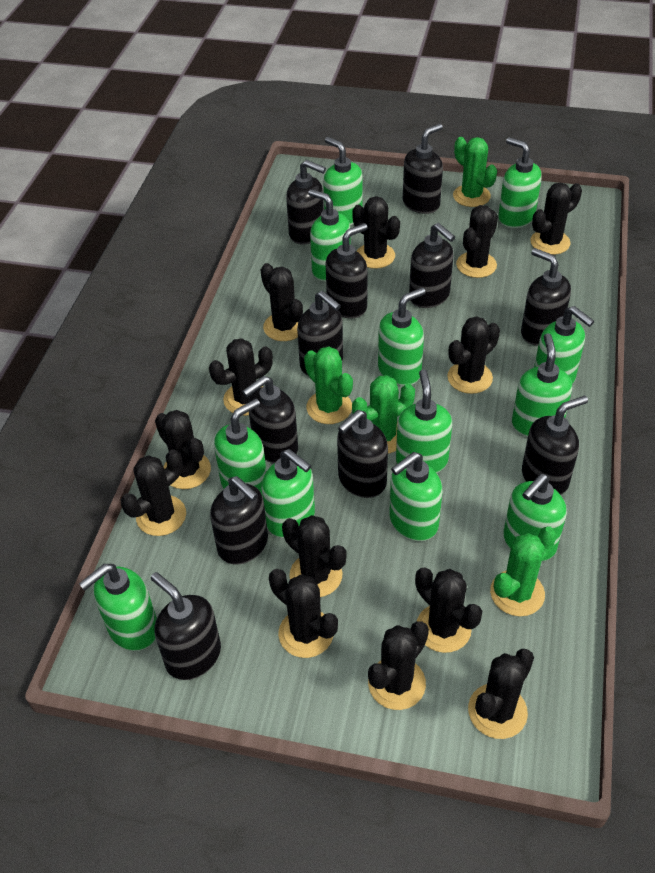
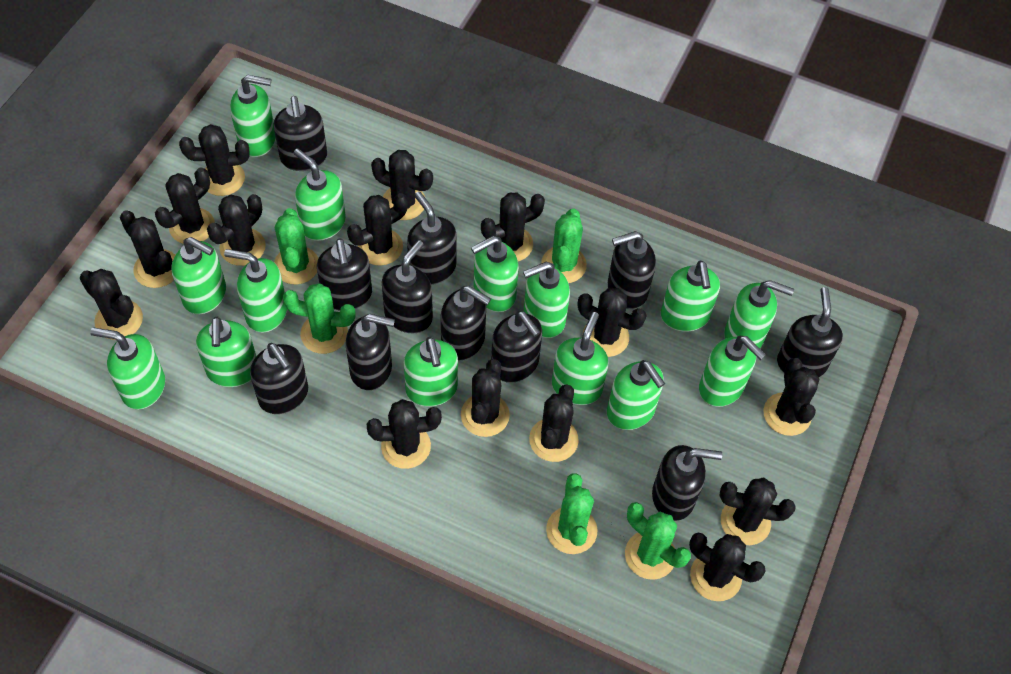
black cactus: 13 -> 15
green cactus: 4 -> 5
green soap dispenser: 12 -> 14

